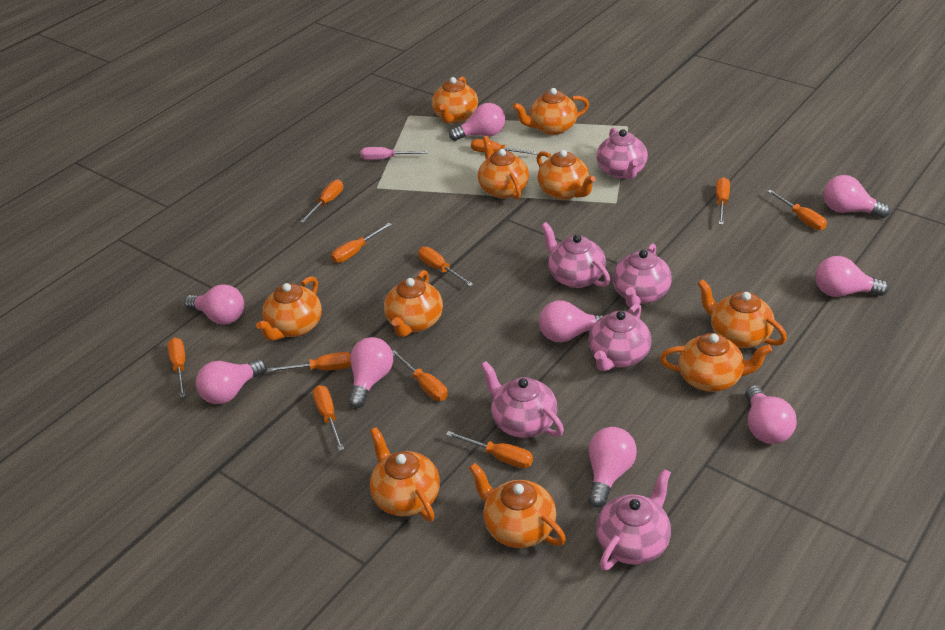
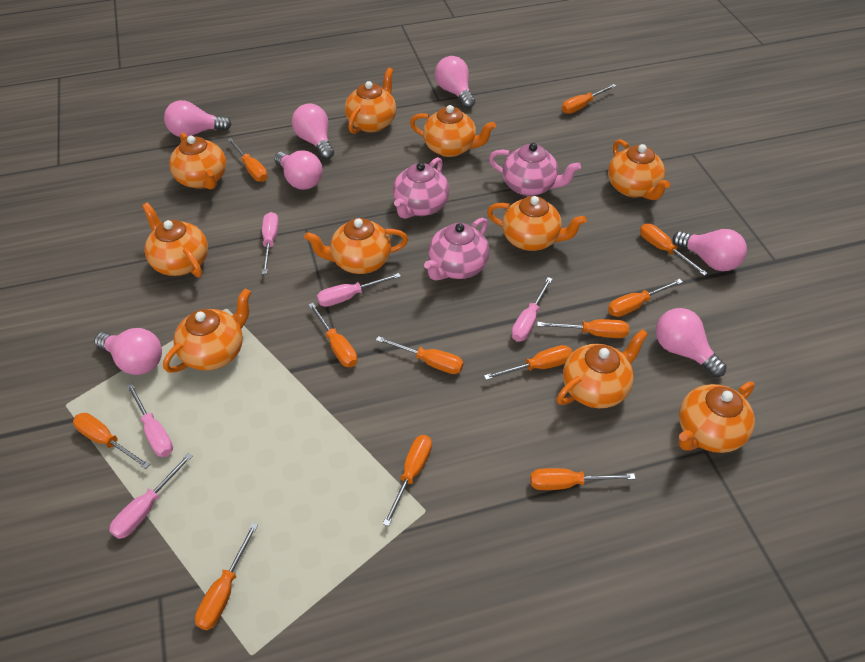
orange screwdriver: 11 -> 12
pink light bulb: 9 -> 7
pink screwdriver: 1 -> 5
pink teapot: 6 -> 3

